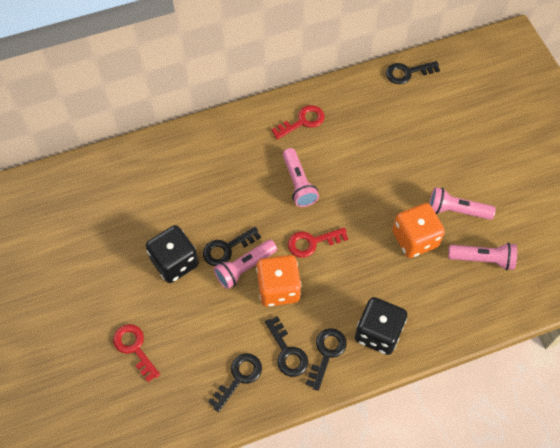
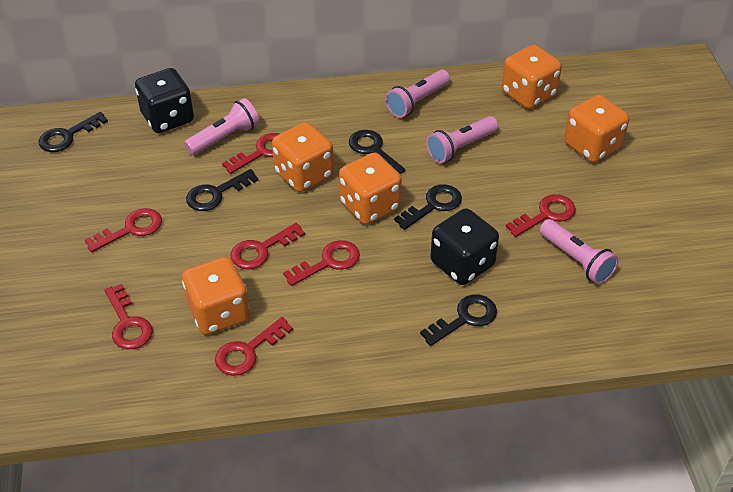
orange dice: 2 -> 5
red key: 3 -> 7

